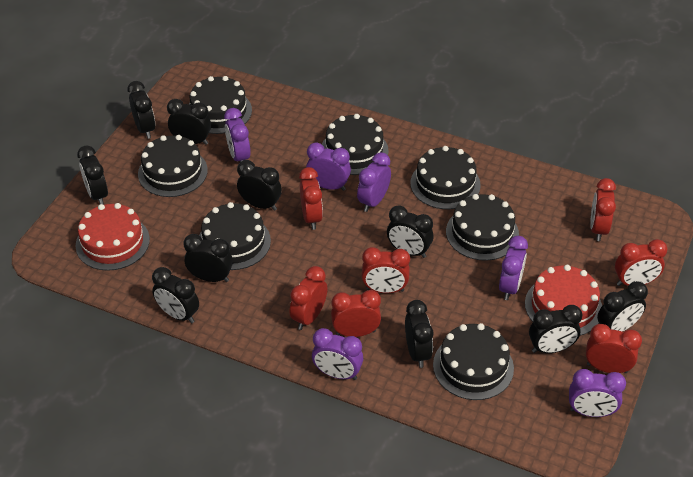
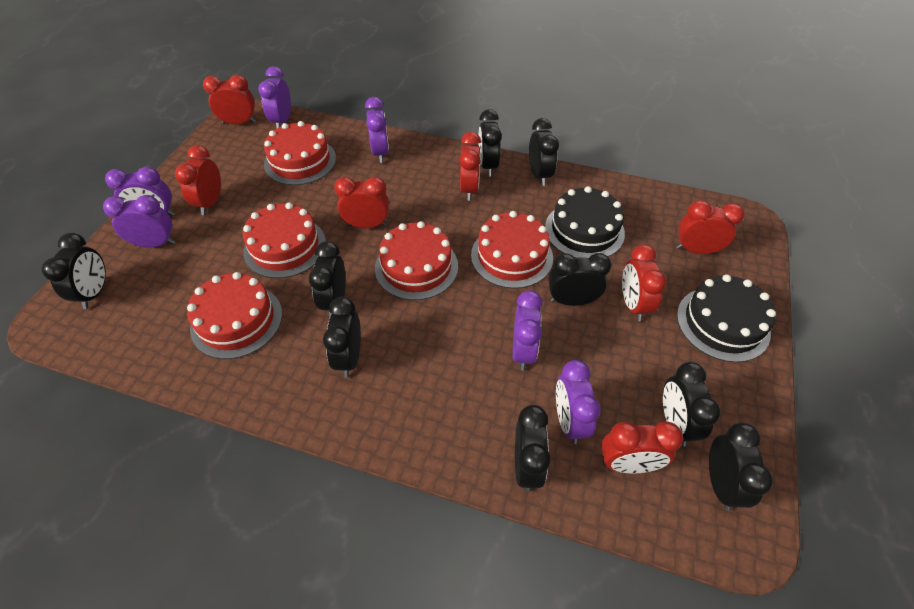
black cake: 7 -> 2
black clock: 10 -> 9
red cake: 2 -> 5

